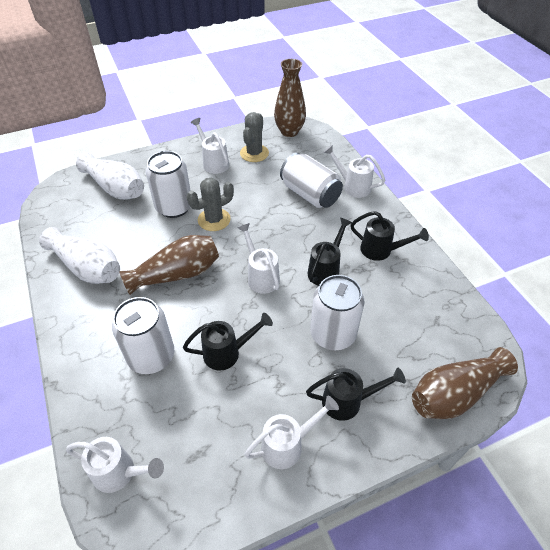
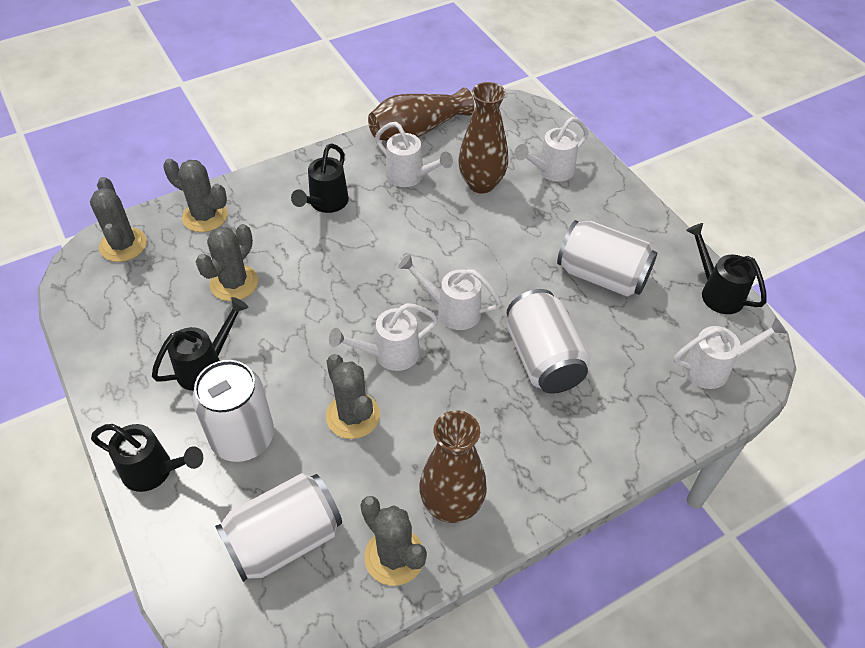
grey cactus: 2 -> 5
white vase: 2 -> 0

